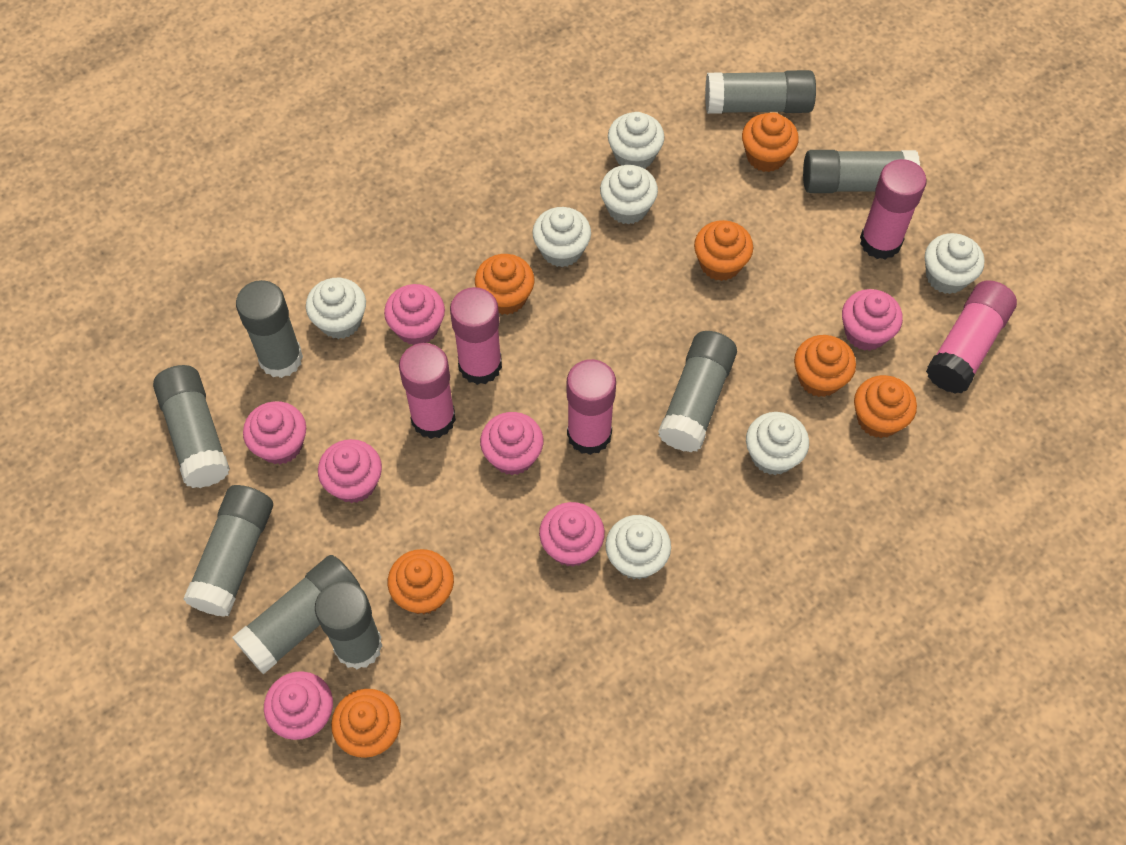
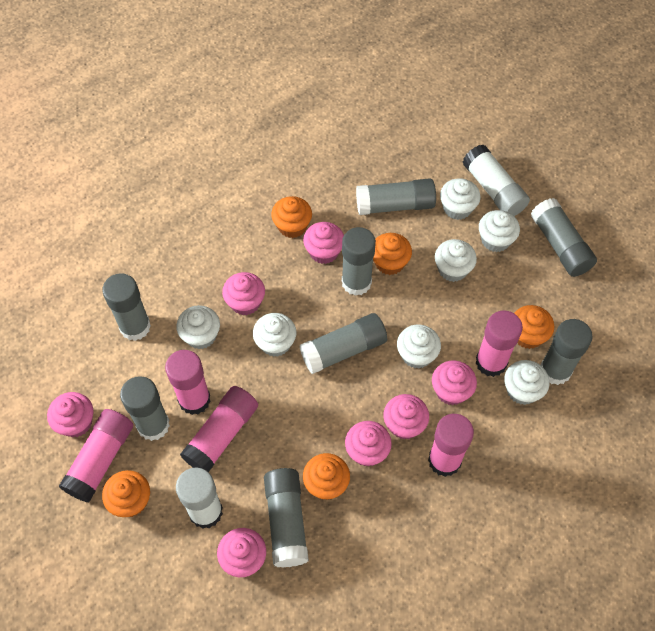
orange cupcake: 7 -> 5
white glue stick: 0 -> 2

